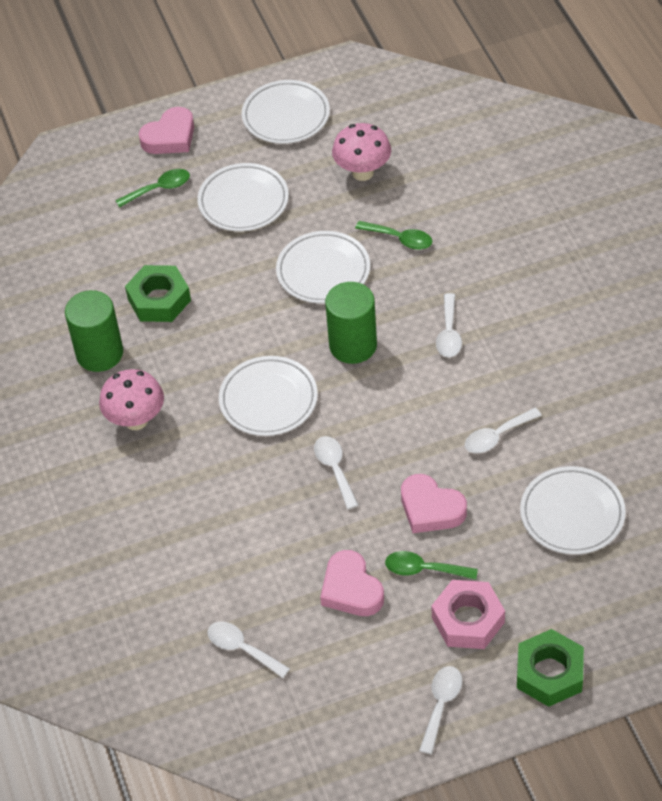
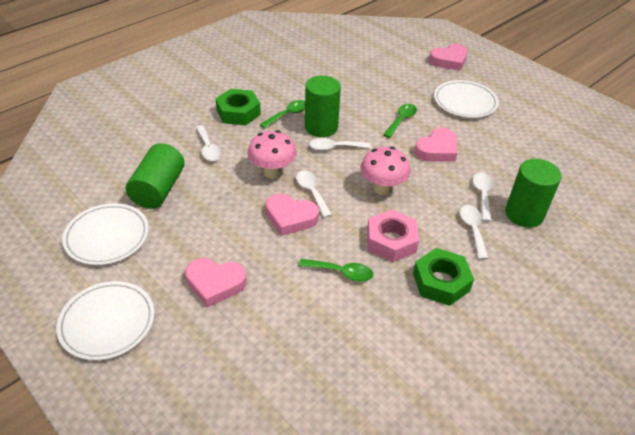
green cylinder: 2 -> 3
pink heart: 3 -> 4
white plate: 5 -> 3

